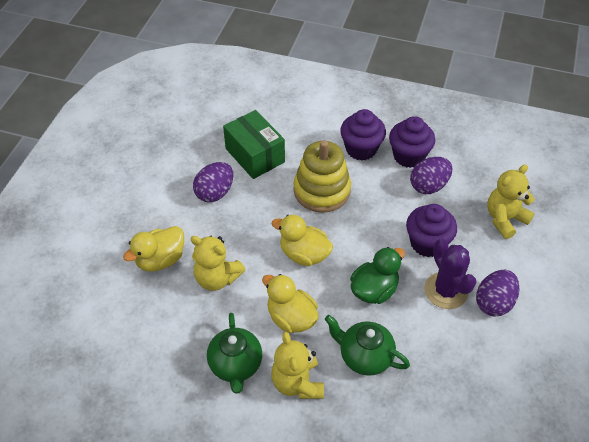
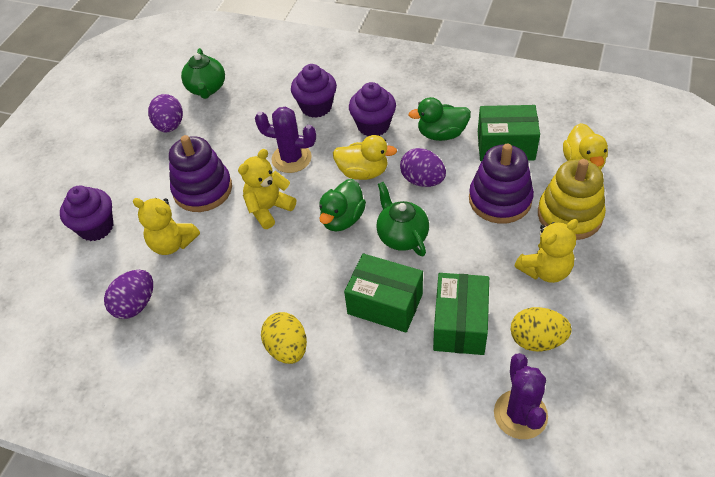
green box: 1 -> 3
green duck: 1 -> 2
purple cactus: 1 -> 2
purple stacking toy: 0 -> 2
yellow duck: 3 -> 2
yellow egg: 0 -> 2

